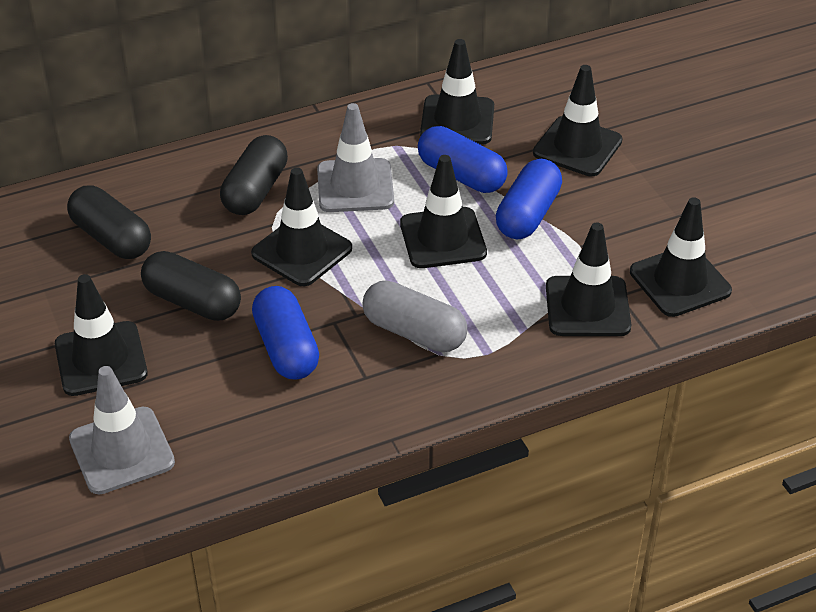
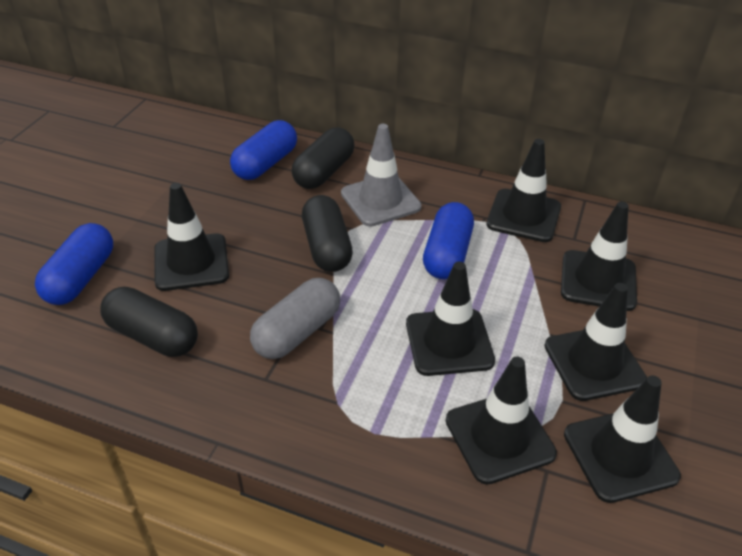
grey traffic cone: 2 -> 1

